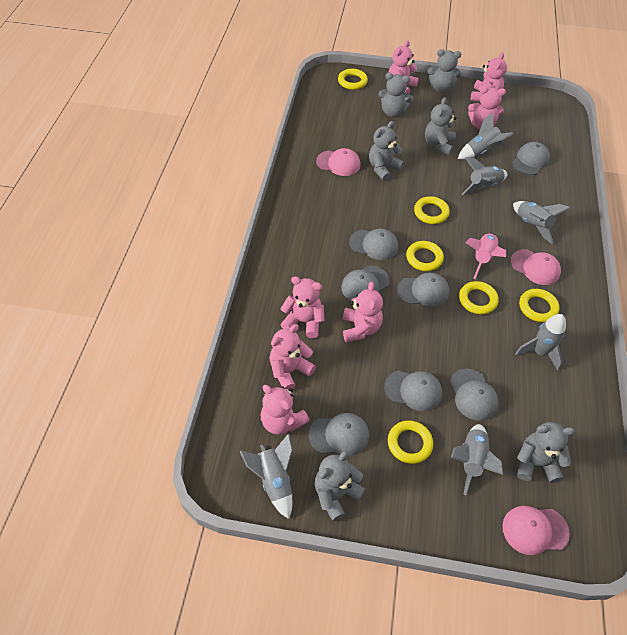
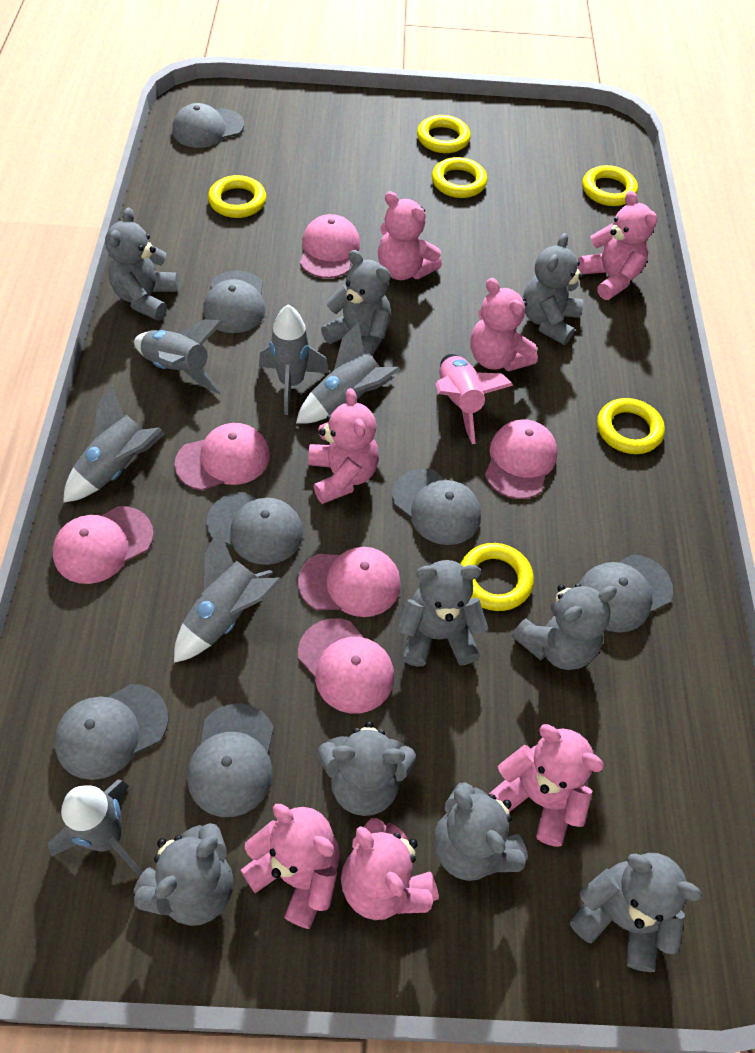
grey teddy bear: 6 -> 9
pink cap: 3 -> 6

